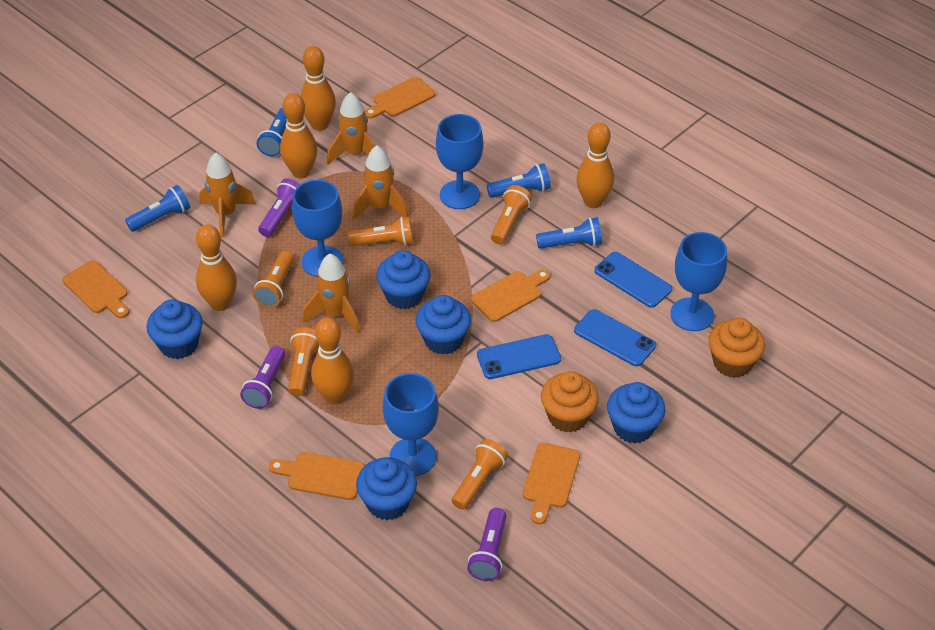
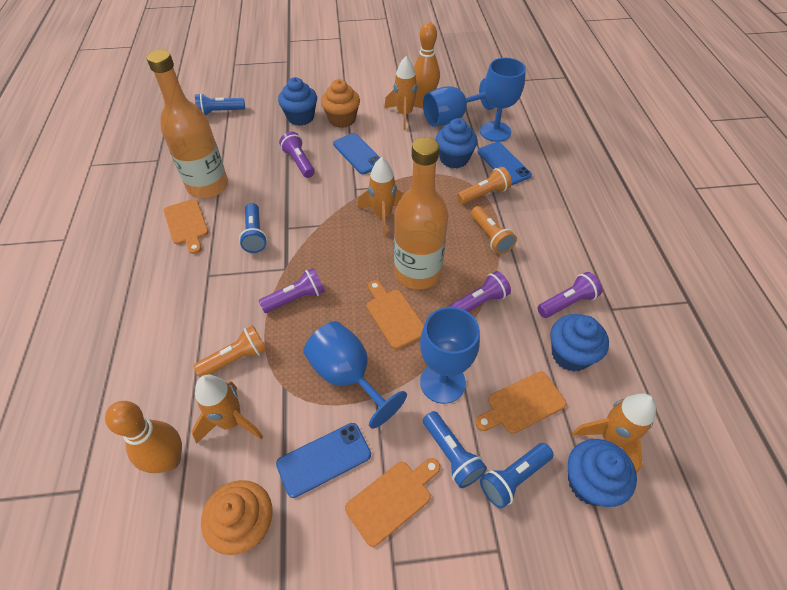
blue cupcake: 5 -> 4
orange bottle: 0 -> 2
orange bowling pin: 5 -> 2
orange cutting board: 5 -> 4
orange flashlight: 5 -> 3
purple flashlight: 3 -> 4

